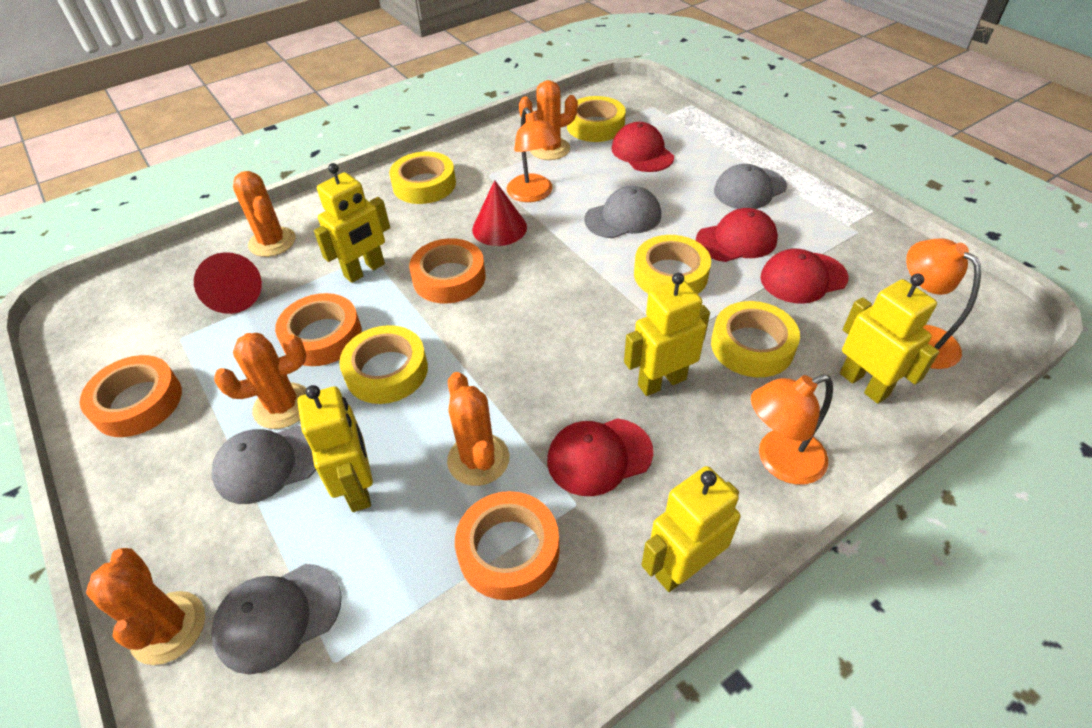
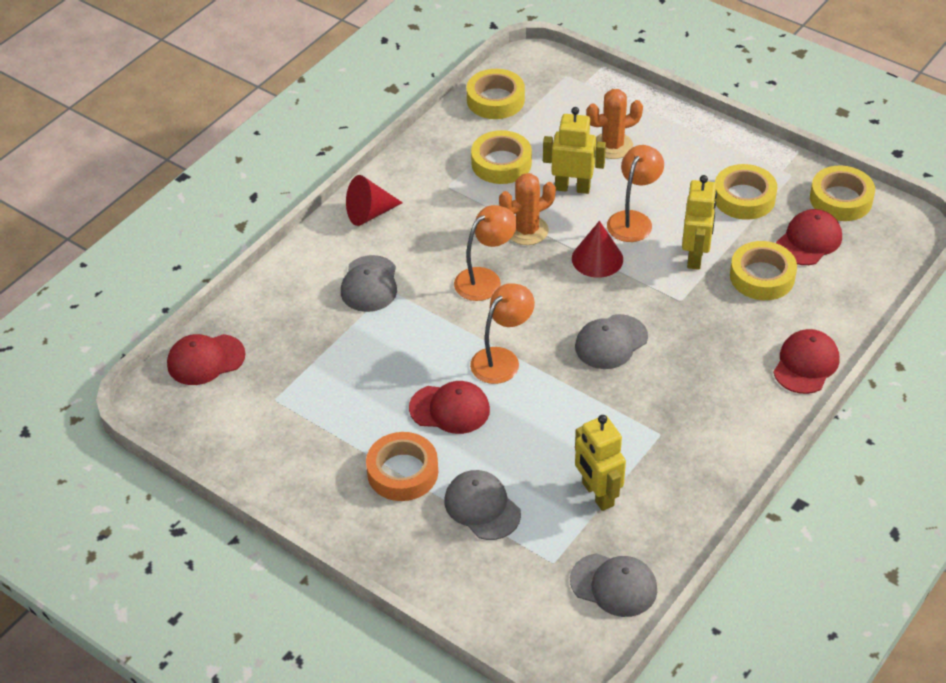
orange cactus: 5 -> 2
orange tape: 4 -> 1
yellow robot: 5 -> 3

